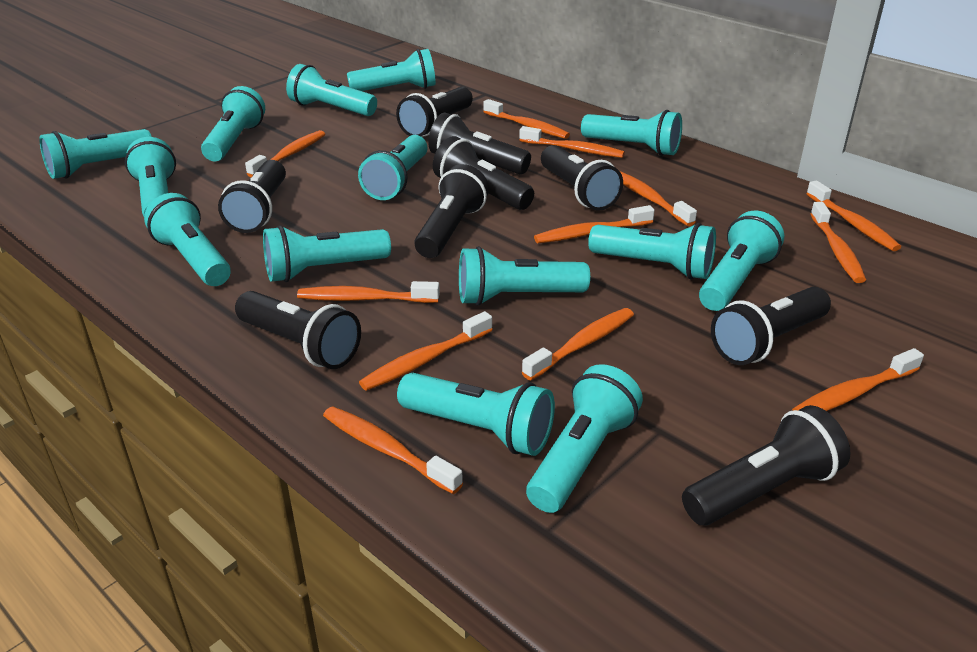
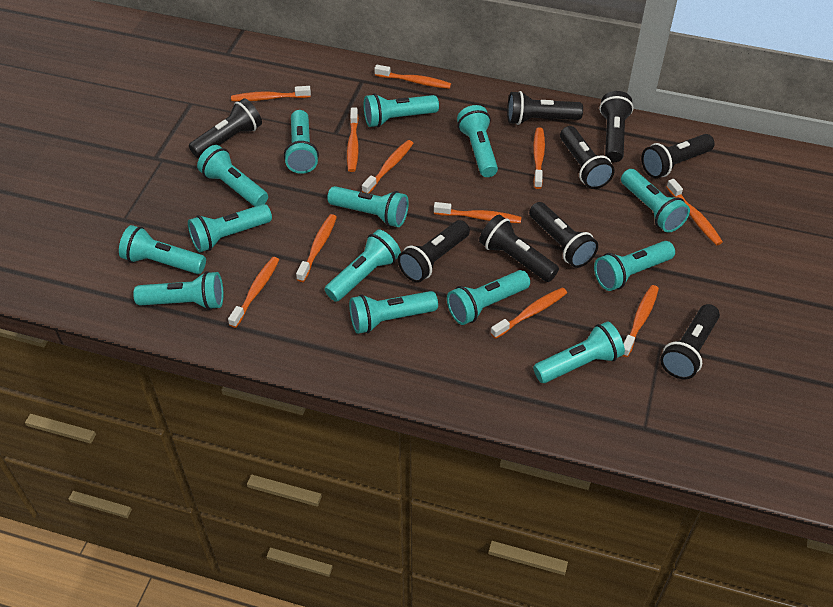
orange toothbrush: 12 -> 11

